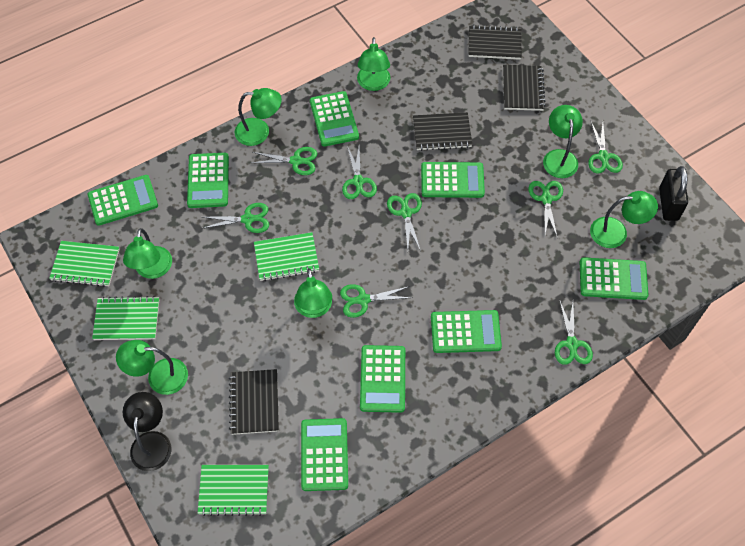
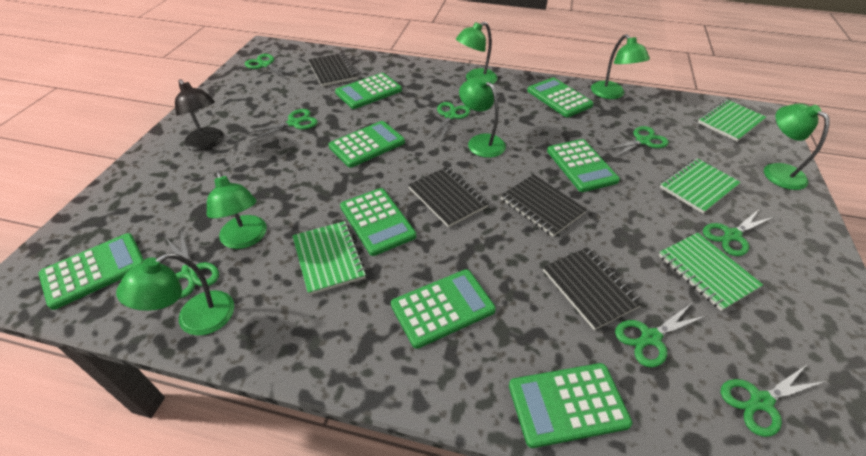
black padlock: 1 -> 0
green lamp: 7 -> 6

